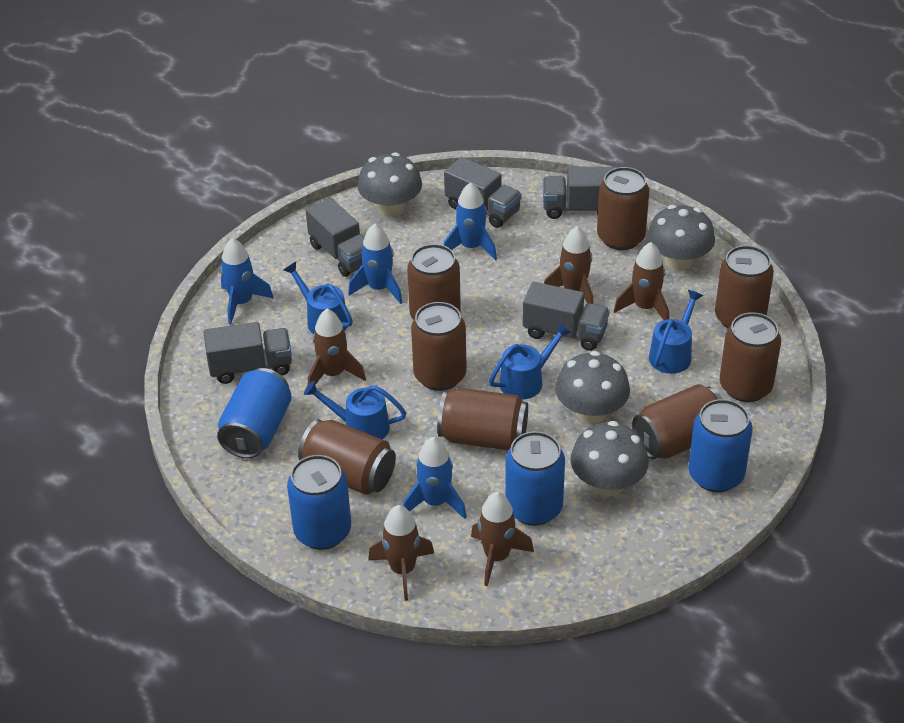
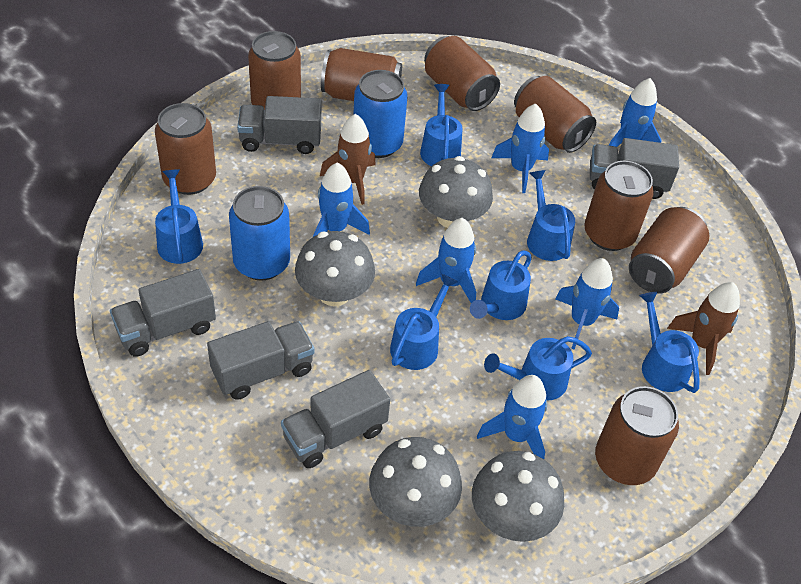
blue can: 4 -> 2
blue rocket: 4 -> 6
blue watering can: 4 -> 7
brown rocket: 5 -> 2

